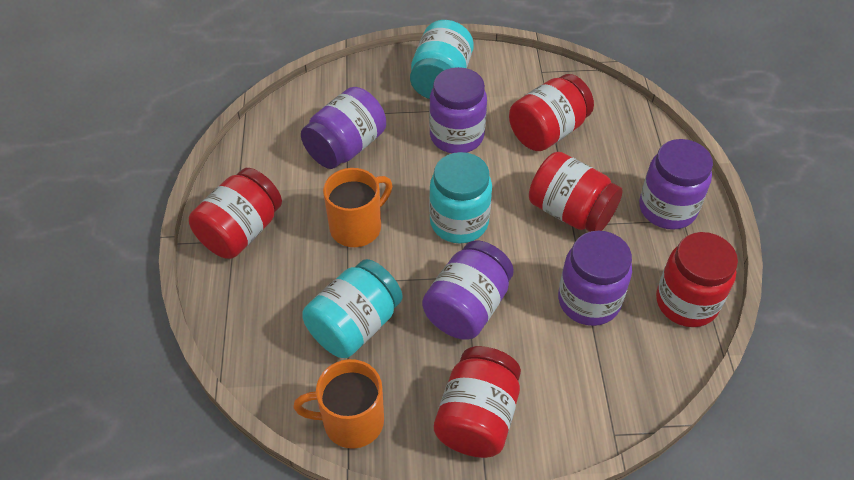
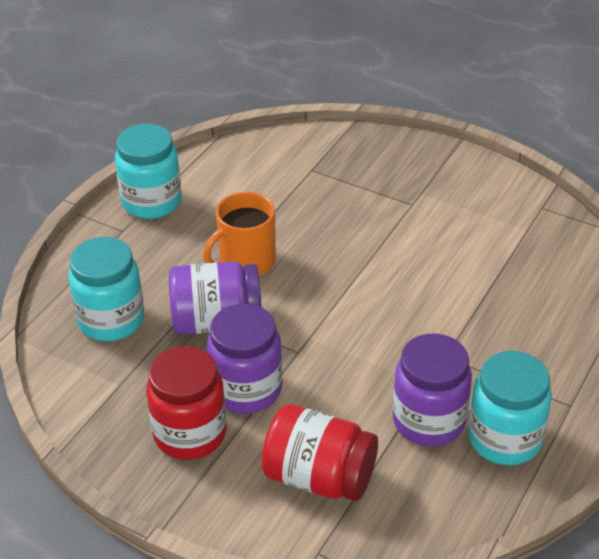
orange mug: 2 -> 1
purple jar: 5 -> 3
red jar: 5 -> 2

